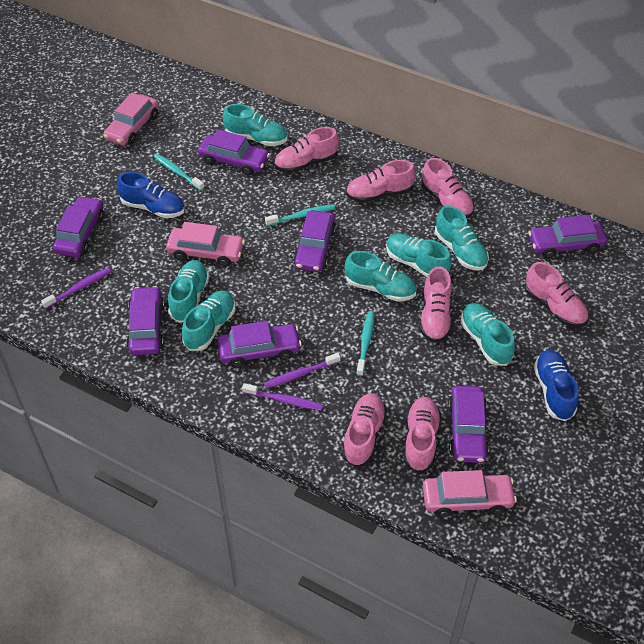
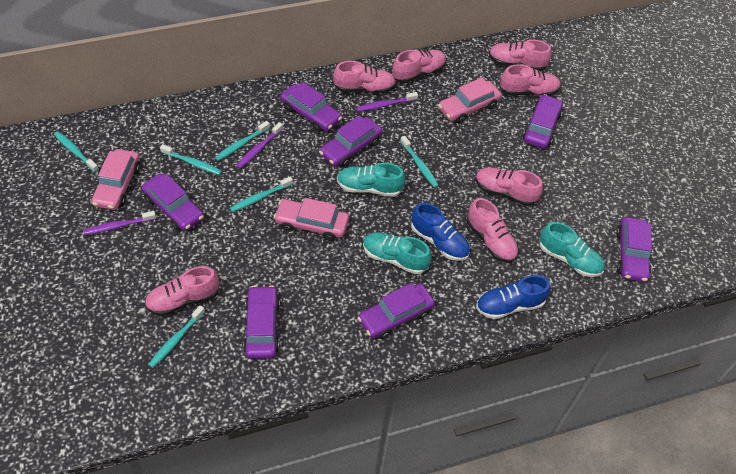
turquoise shoe: 7 -> 3
turquoise toothbrush: 3 -> 6

